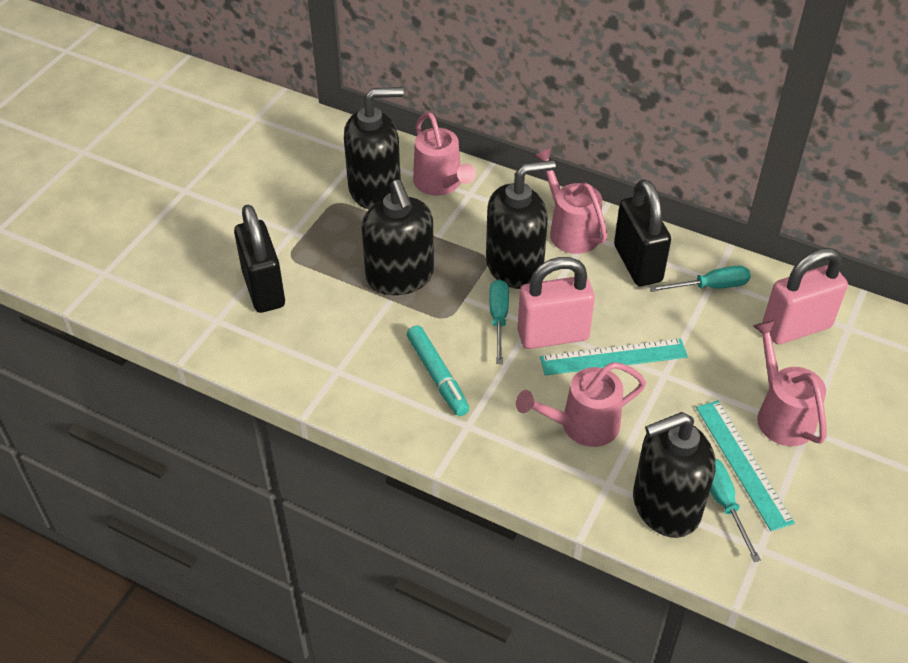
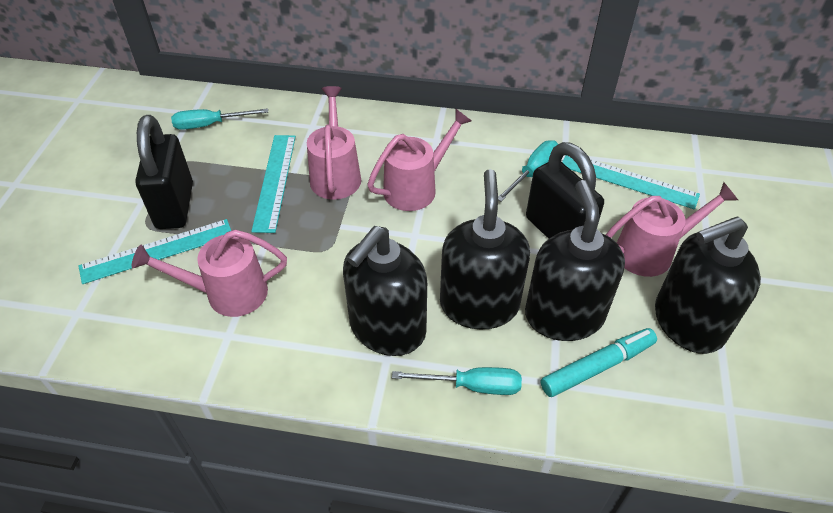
pink padlock: 2 -> 0
turquoise ruler: 2 -> 3

